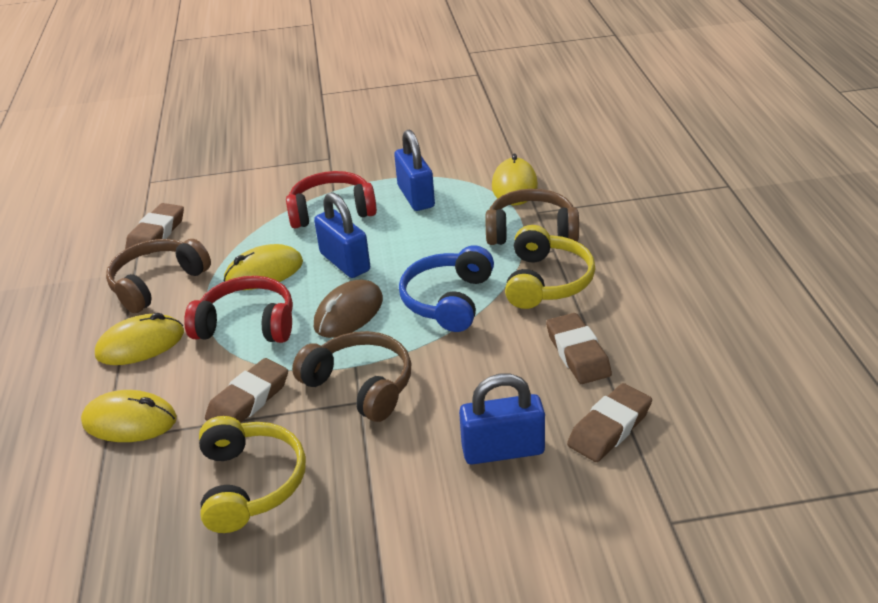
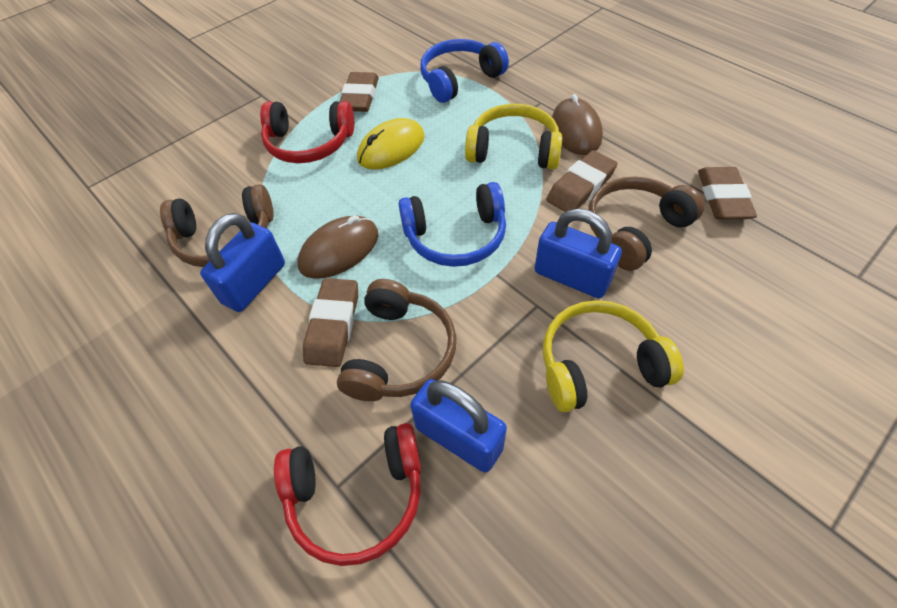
blue headphones: 1 -> 2
brown mouse: 1 -> 2
yellow mouse: 4 -> 1

